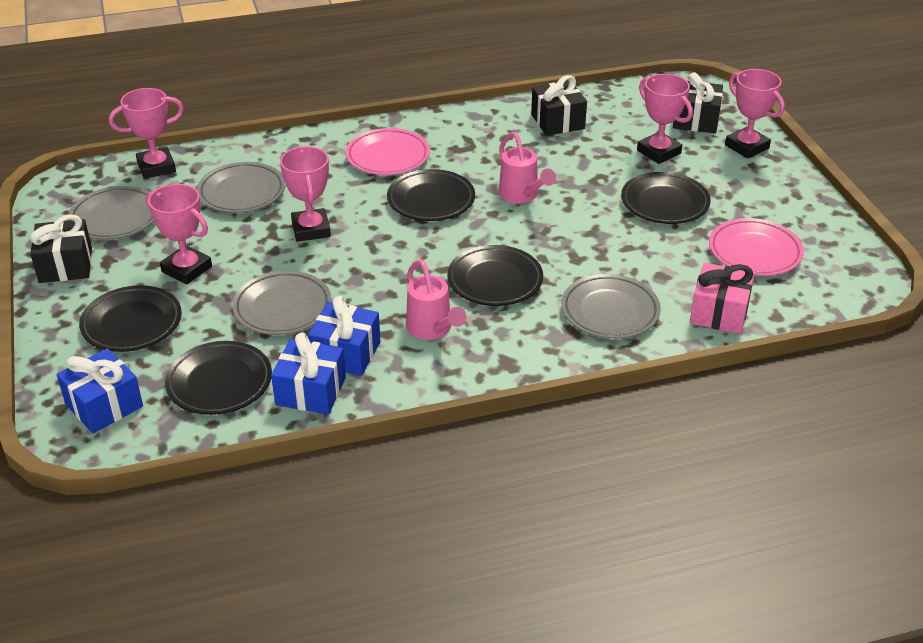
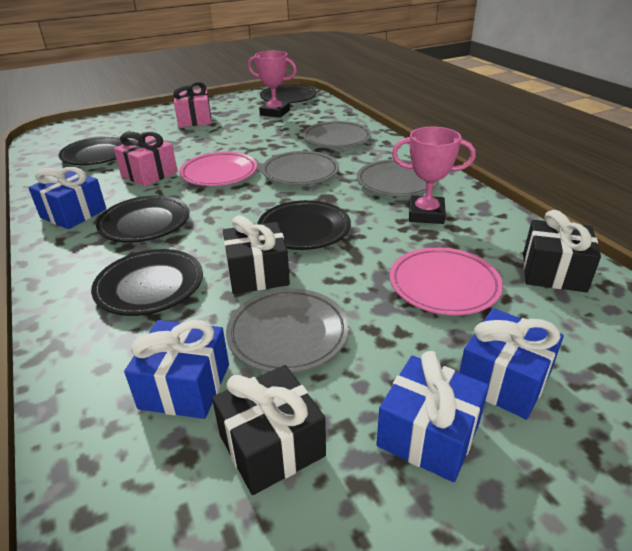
blue gift: 3 -> 4
pink gift: 1 -> 2
pink trophy: 5 -> 2
pink watering can: 2 -> 0

